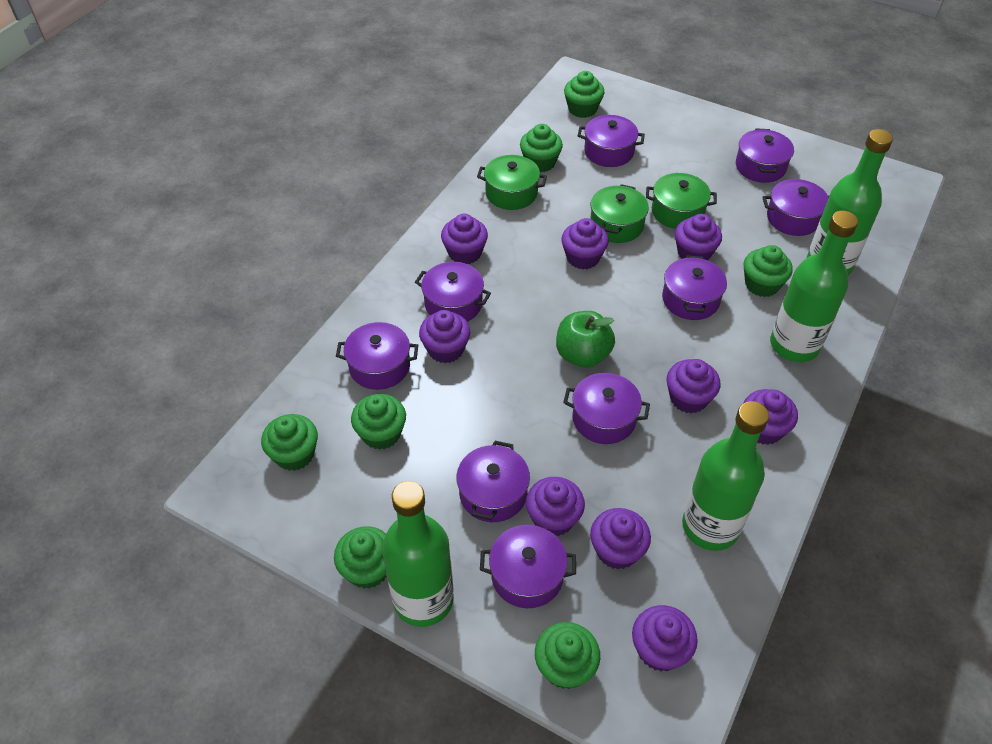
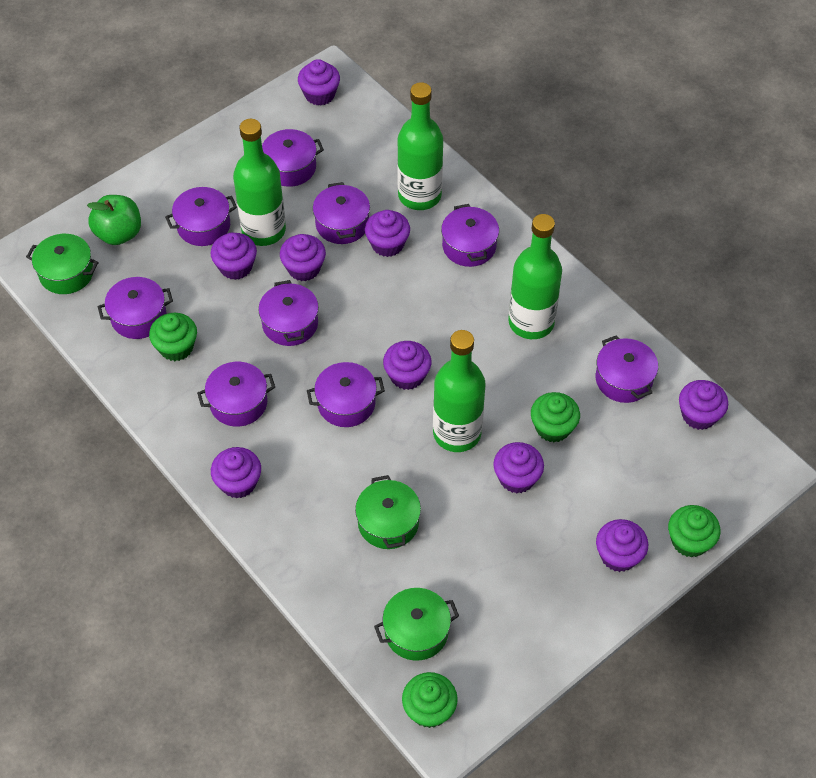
green cupcake: 7 -> 4

